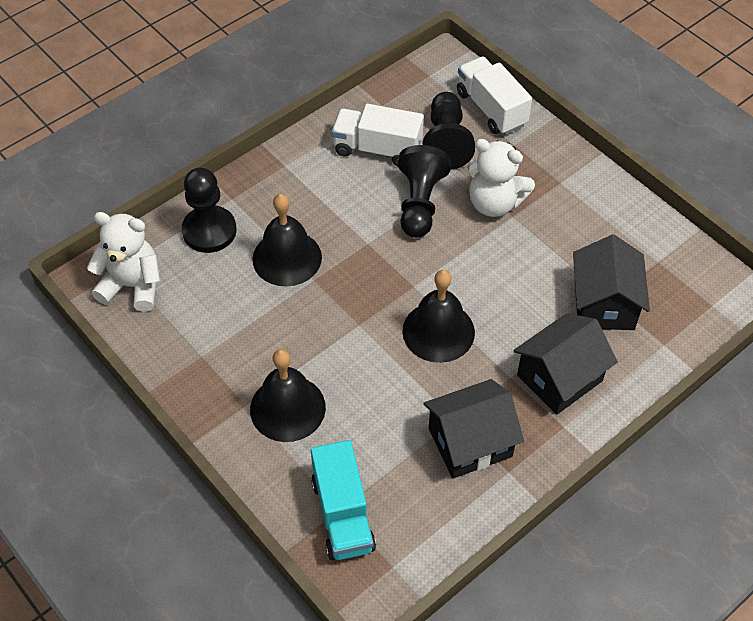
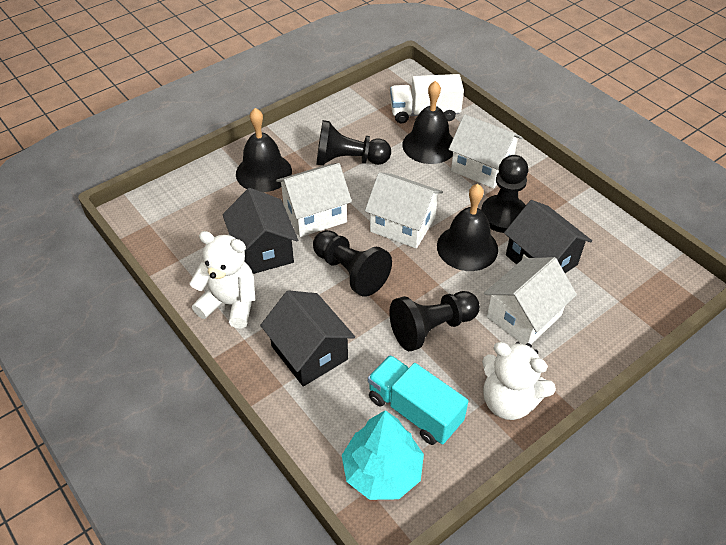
black pawn: 3 -> 4
turquoise tree: 0 -> 1
white house: 0 -> 4
white truck: 2 -> 1

